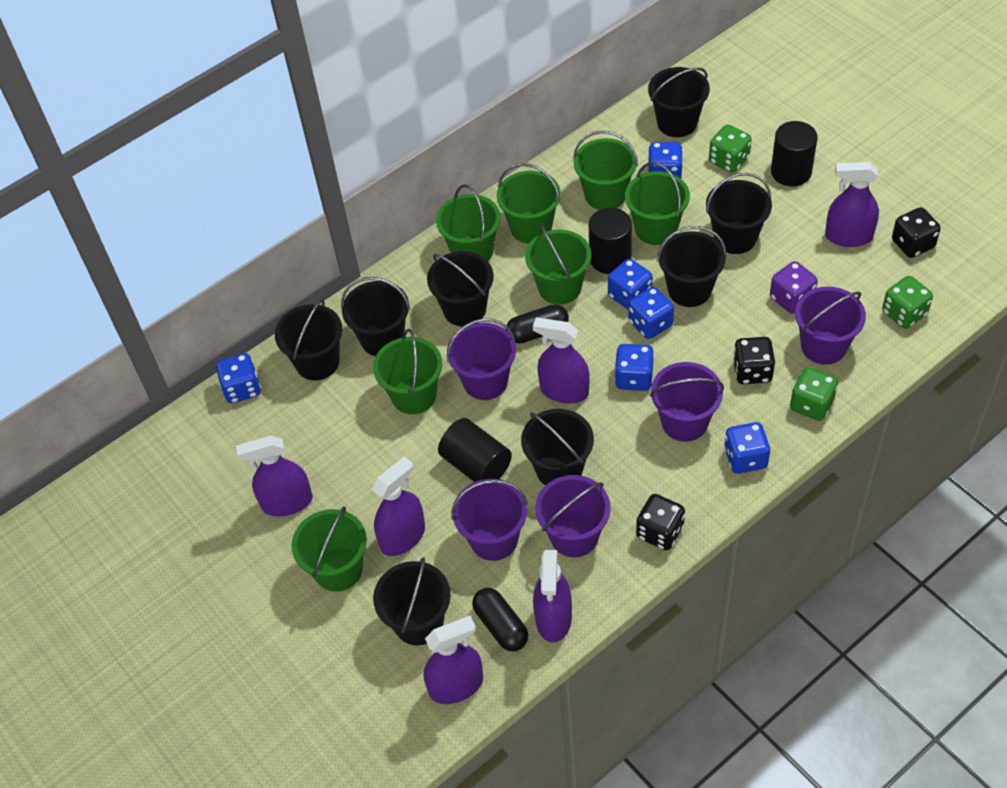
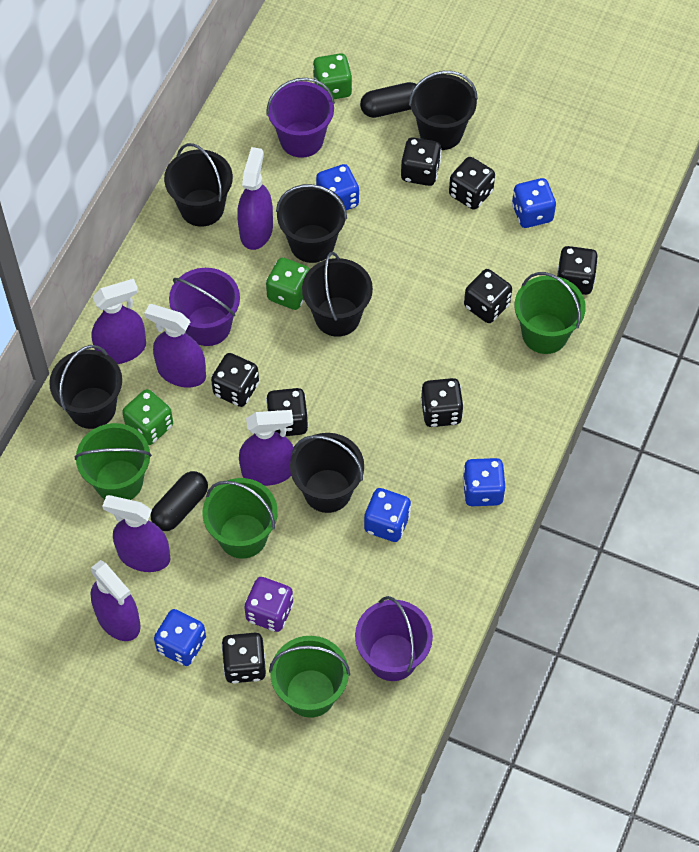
black bucket: 8 -> 6
black cylinder: 3 -> 0
black dice: 3 -> 8
blue dice: 6 -> 5
green bucket: 7 -> 4
purple bucket: 5 -> 3

